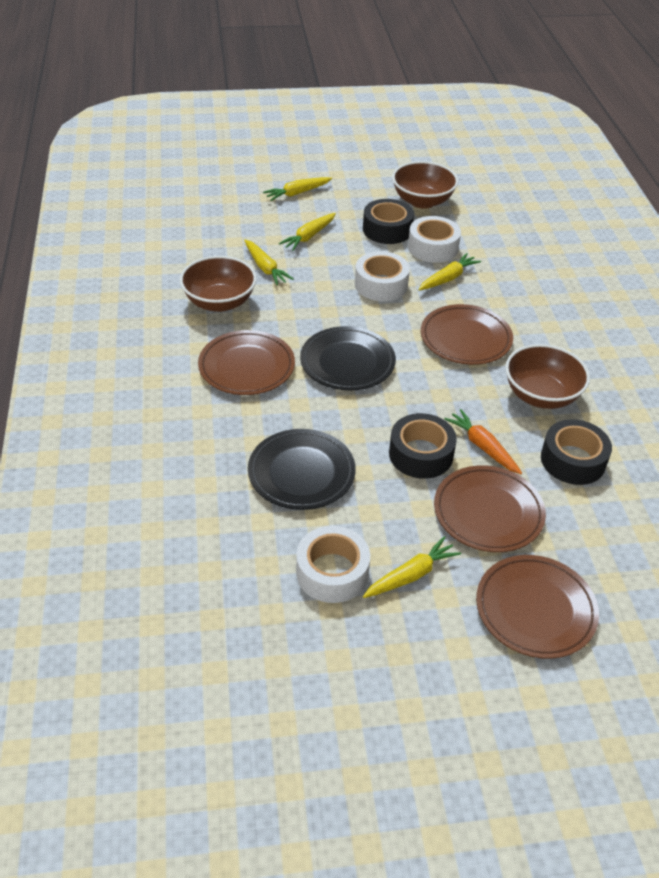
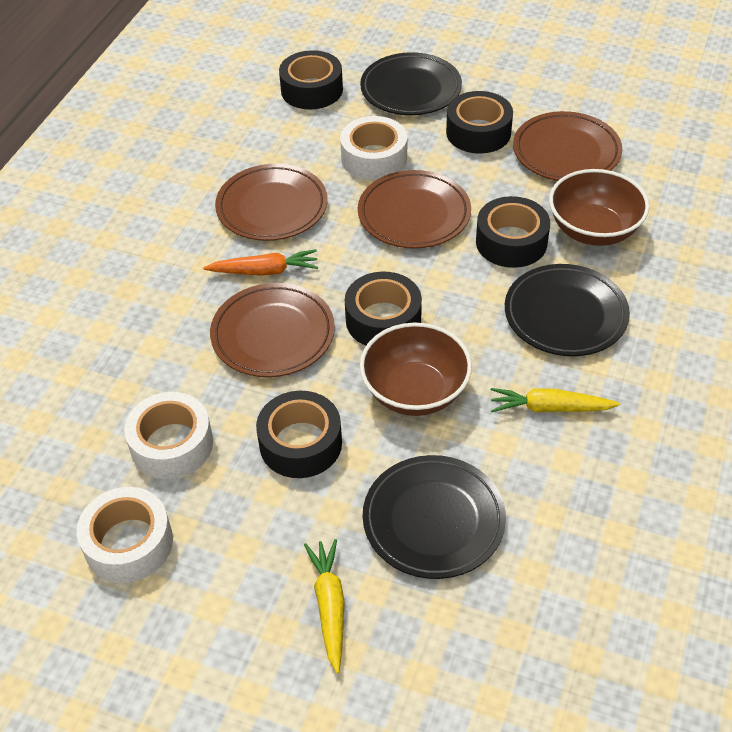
black plate: 2 -> 3
black tape: 3 -> 5
brown bowl: 3 -> 2
yellow carrot: 5 -> 2

